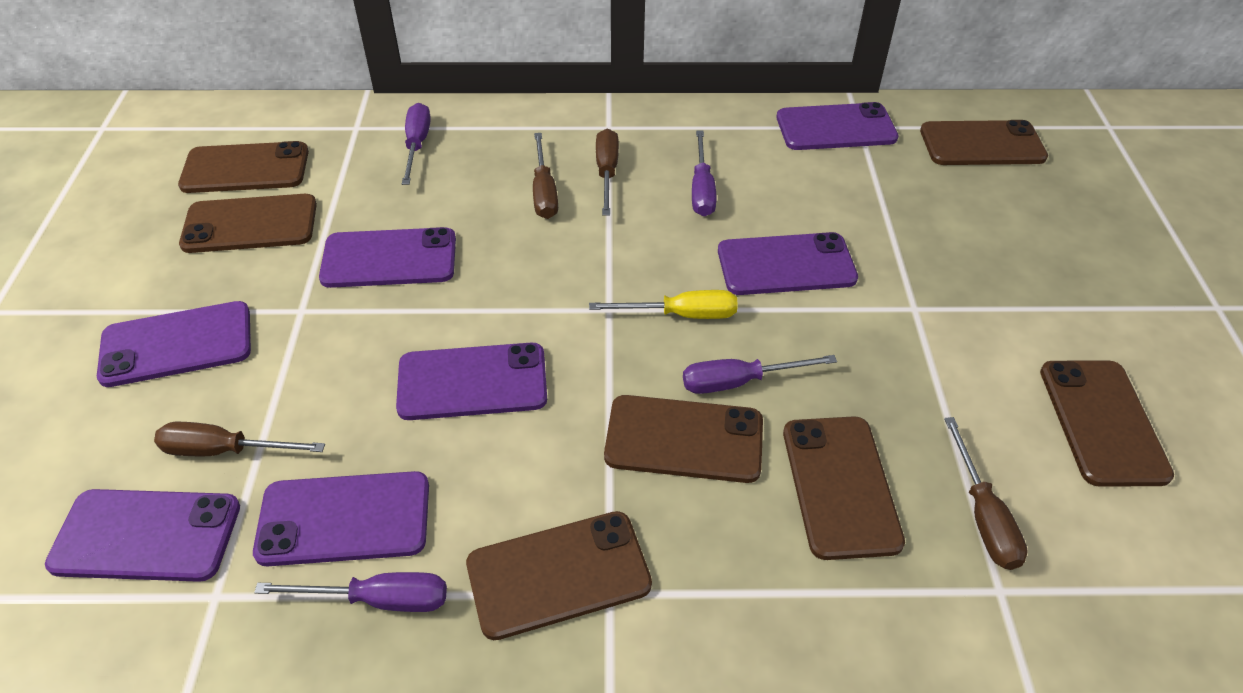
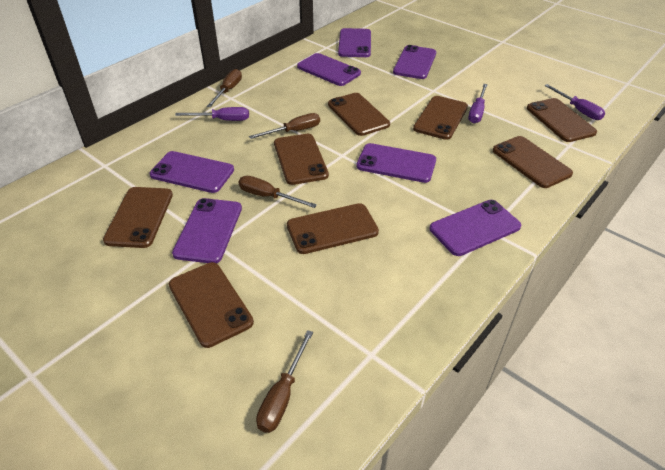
brown phone: 7 -> 8
purple screwdriver: 4 -> 3
yellow screwdriver: 1 -> 0

